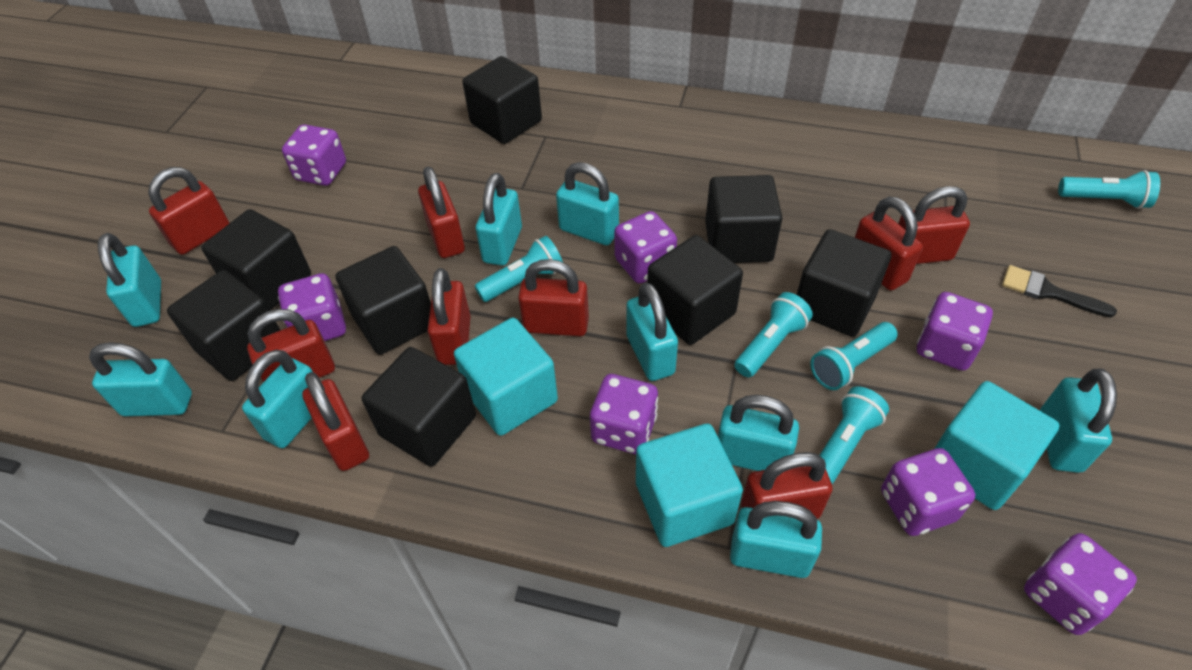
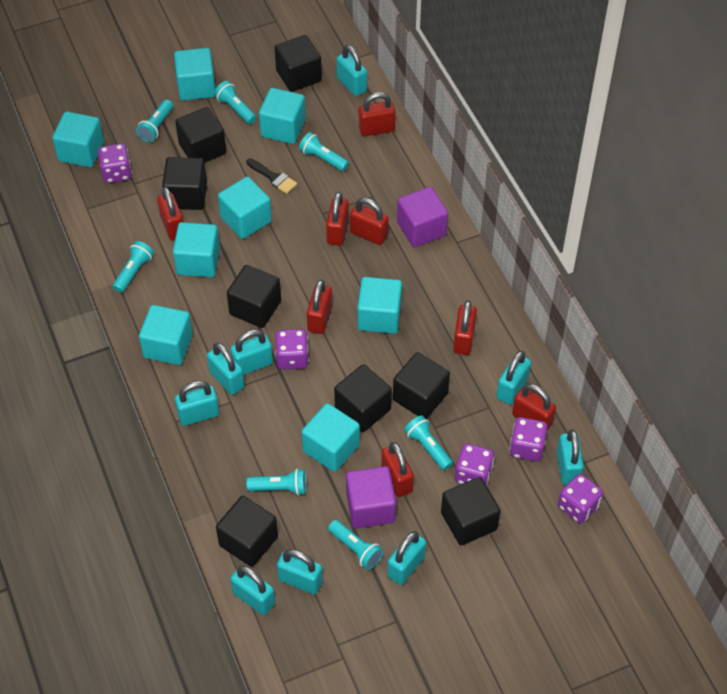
purple cube: 0 -> 2
purple dice: 7 -> 5
red padlock: 9 -> 8
turquoise cube: 3 -> 8
turquoise flashlight: 5 -> 7

